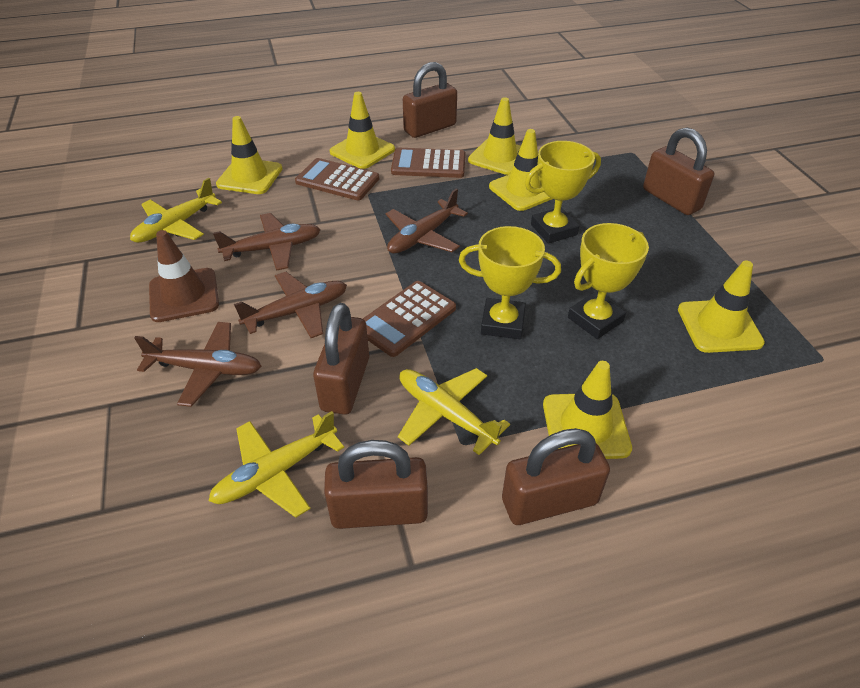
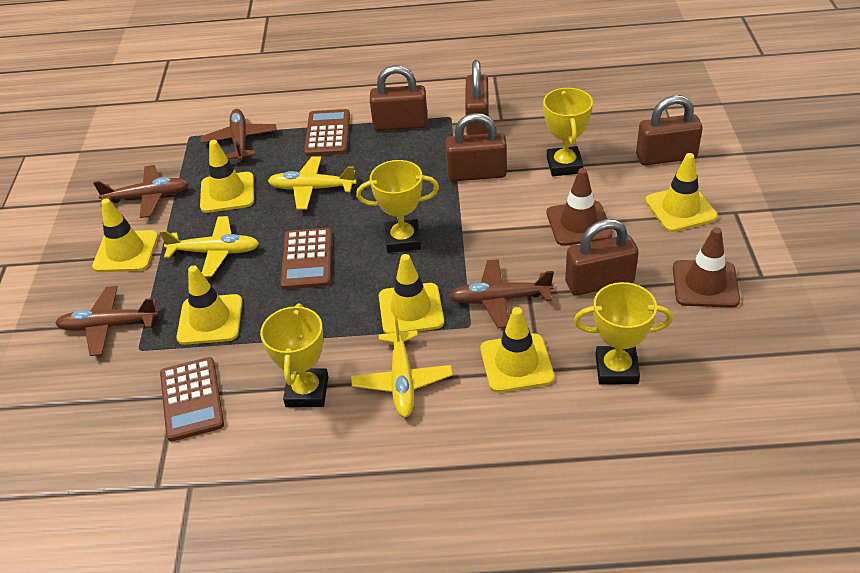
brown traffic cone: 1 -> 2
yellow trophy: 3 -> 4

